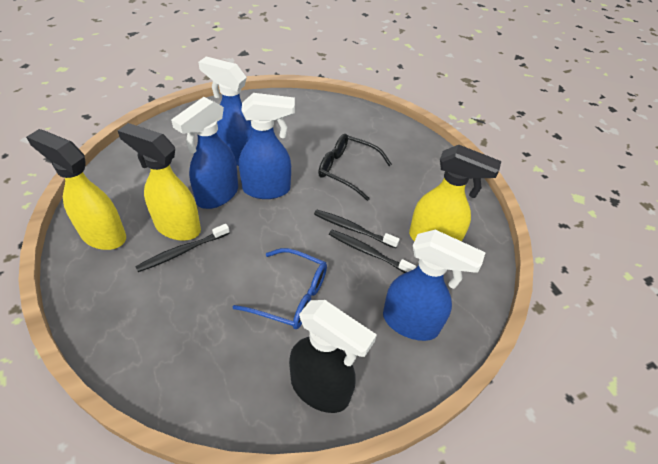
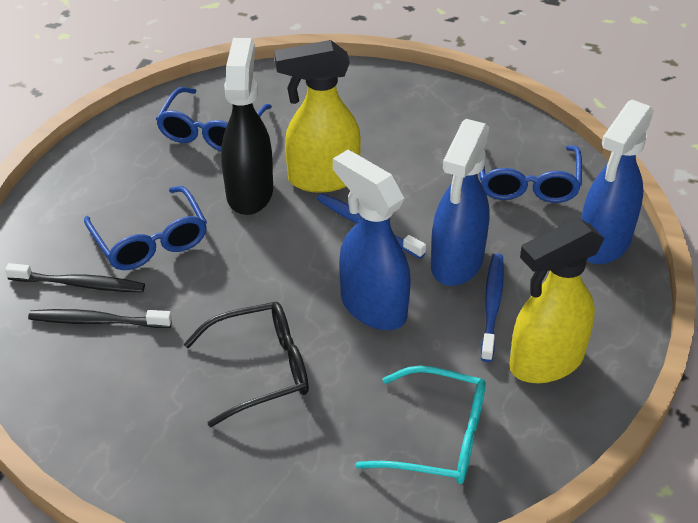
black toothbrush: 3 -> 2
blue glasses: 1 -> 3
blue spray bottle: 4 -> 3
blue toothbrush: 0 -> 2
turquoise glasses: 0 -> 1
yellow spray bottle: 3 -> 2

